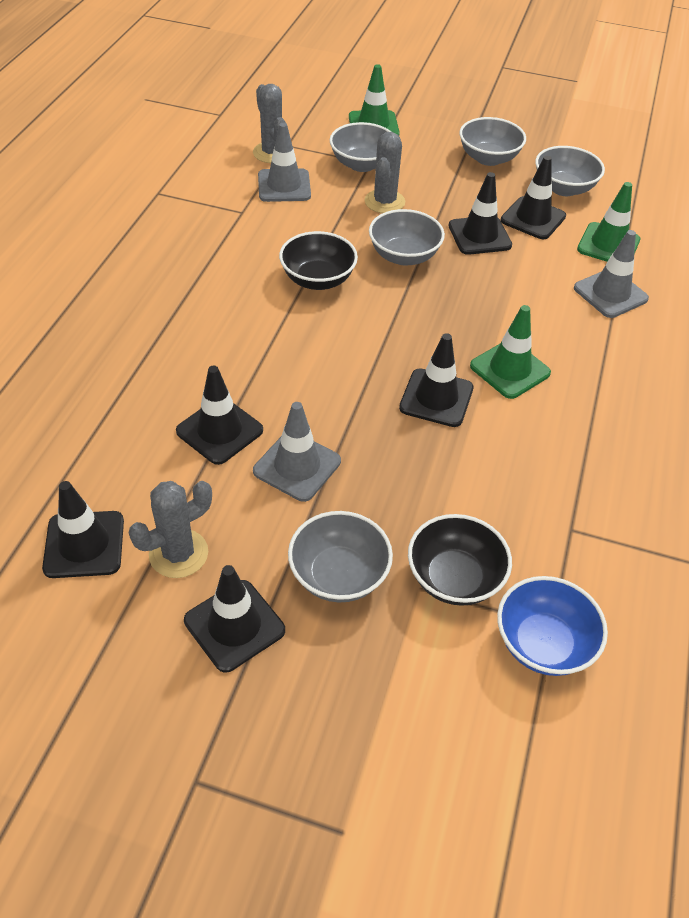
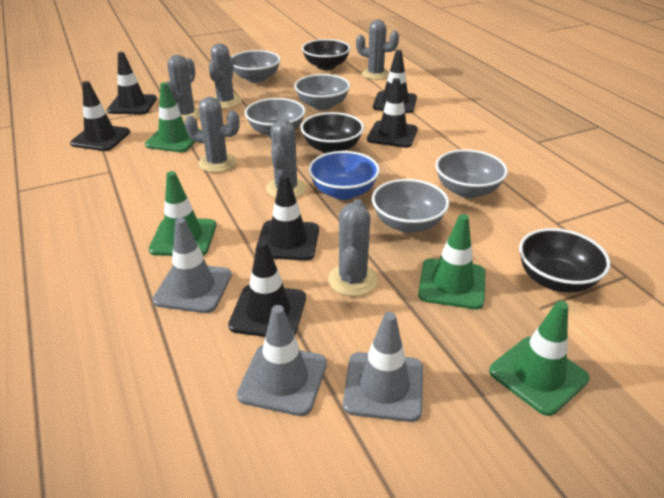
black bowl: 2 -> 3
green traffic cone: 3 -> 4
grey cactus: 3 -> 6

